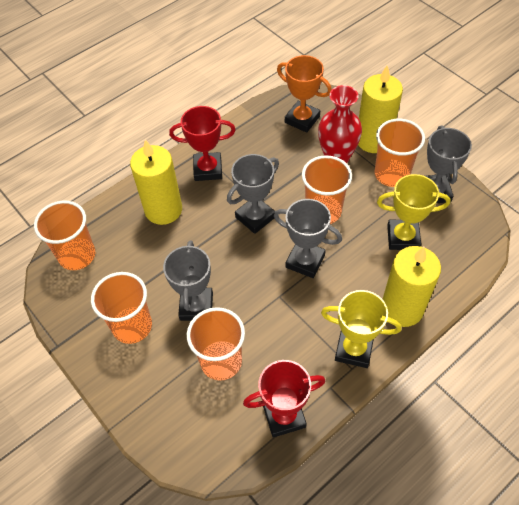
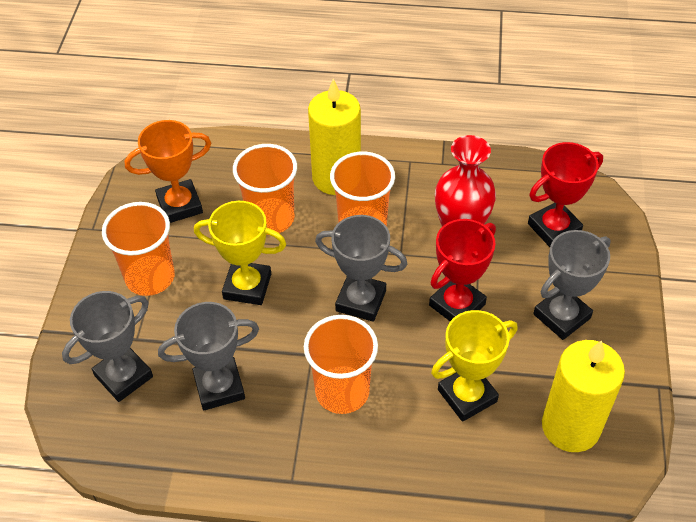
orange cup: 5 -> 4
yellow candle: 3 -> 2

